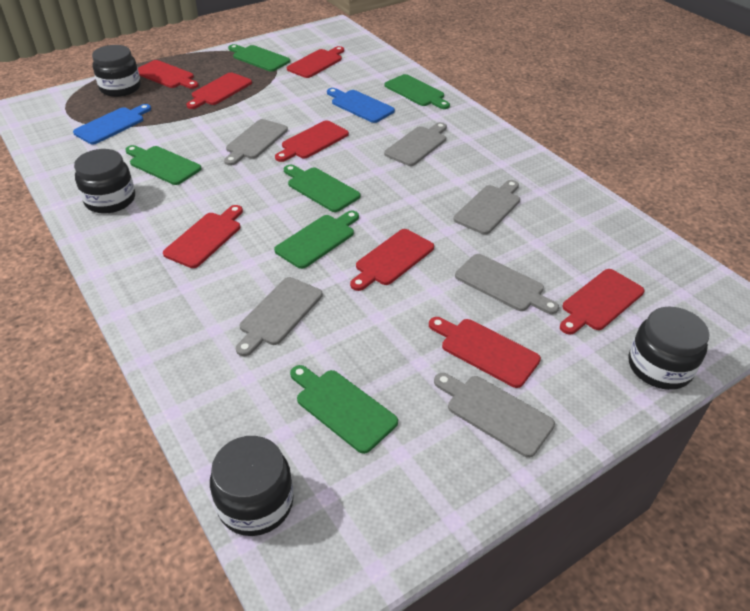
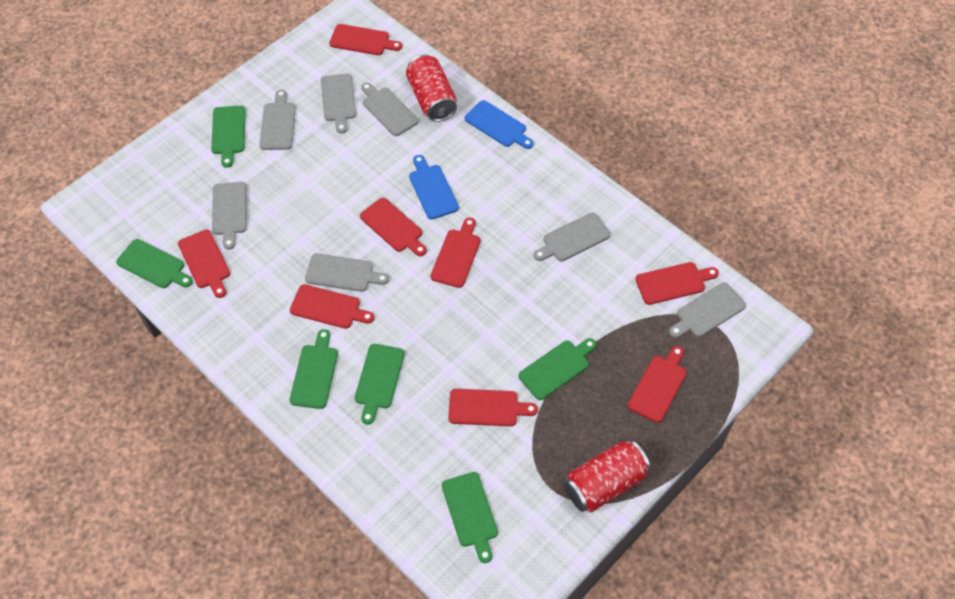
black jar: 4 -> 0
grey cutting board: 6 -> 7
red can: 0 -> 2

